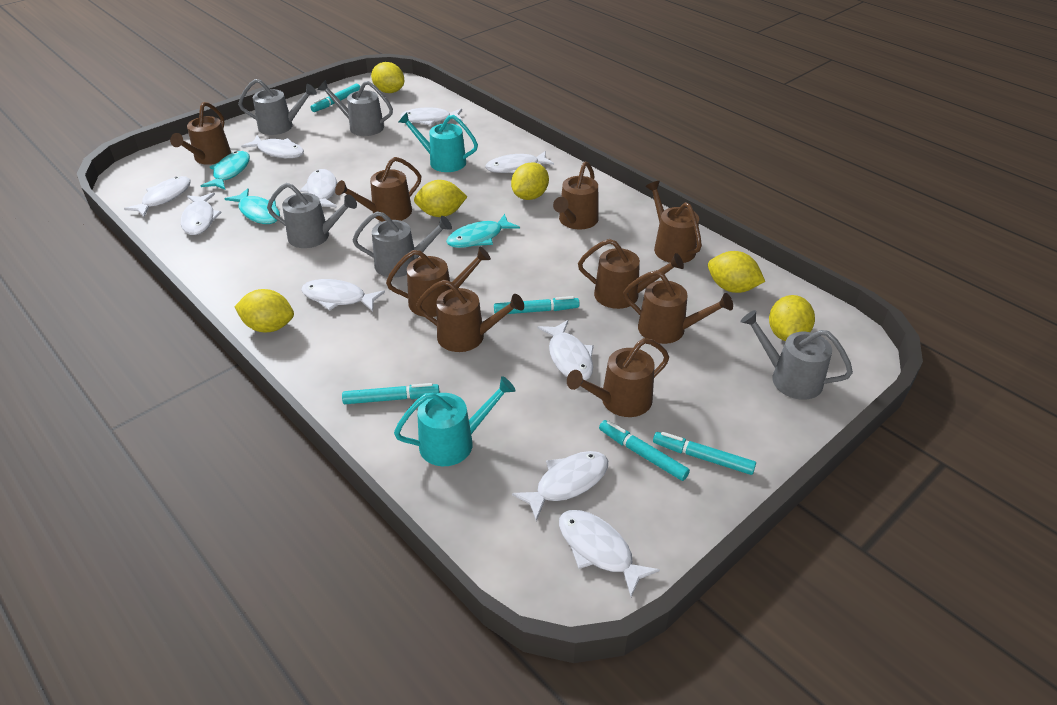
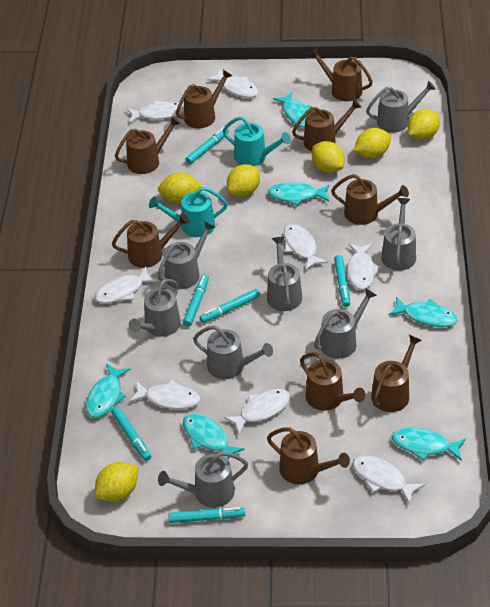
grey watering can: 5 -> 8
turquoise fish: 3 -> 6
turquoise marker: 5 -> 6
white fish: 10 -> 8

